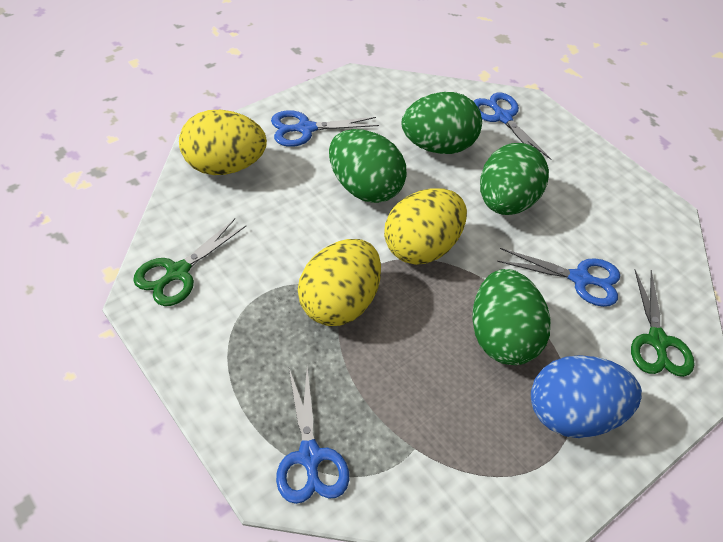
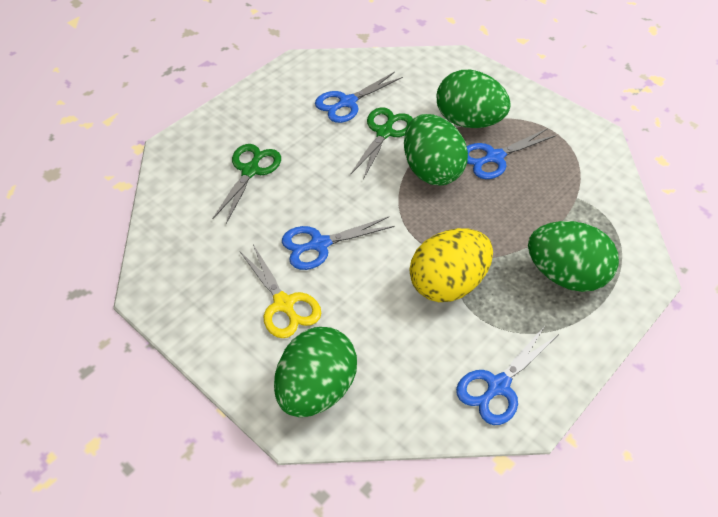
blue egg: 1 -> 0
yellow egg: 3 -> 1
yellow scissors: 0 -> 1

